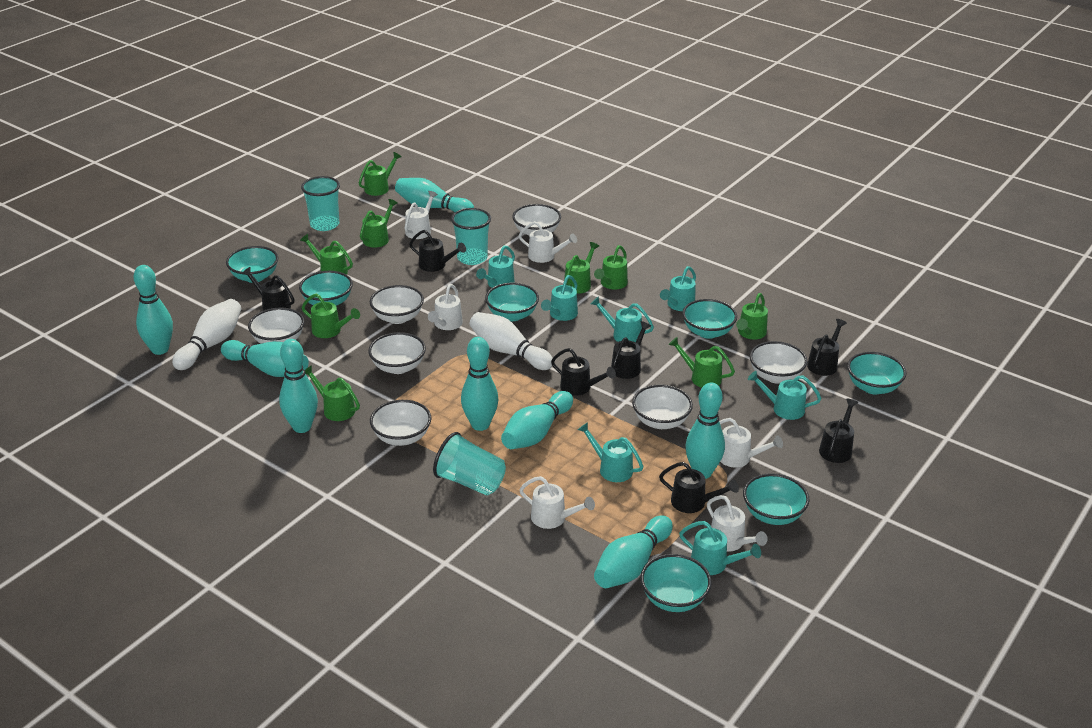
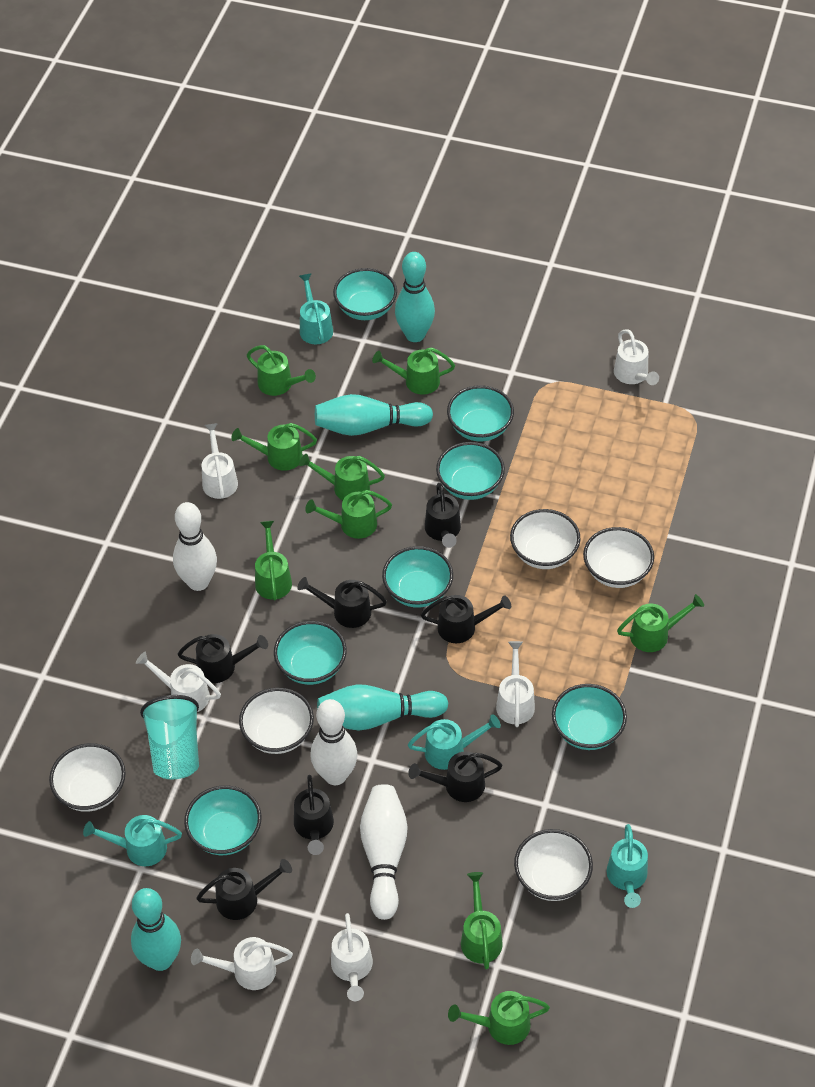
turquoise bowling pin: 8 -> 4
turquoise cup: 3 -> 1
turquoise watering can: 7 -> 4
white bowl: 7 -> 5
white bowling pin: 2 -> 3

